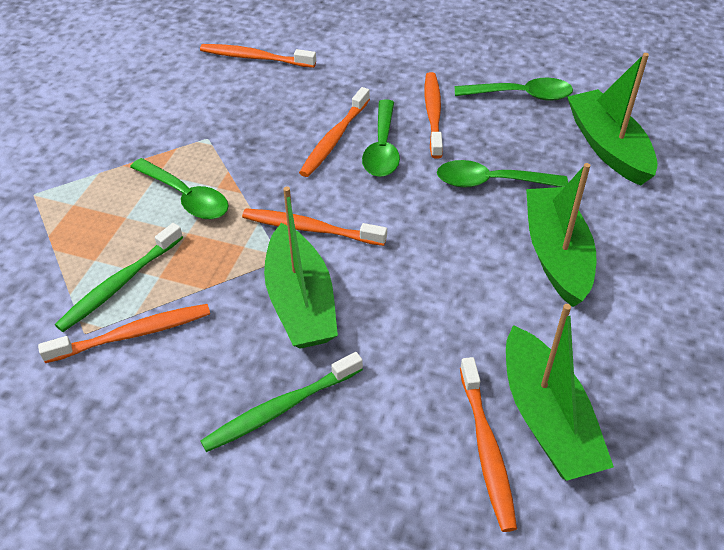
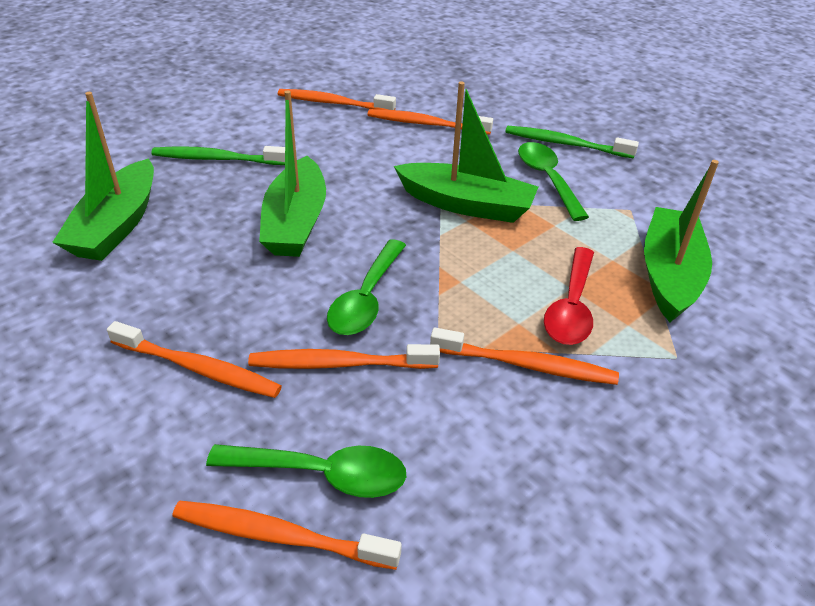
green spoon: 4 -> 3
red spoon: 0 -> 1

